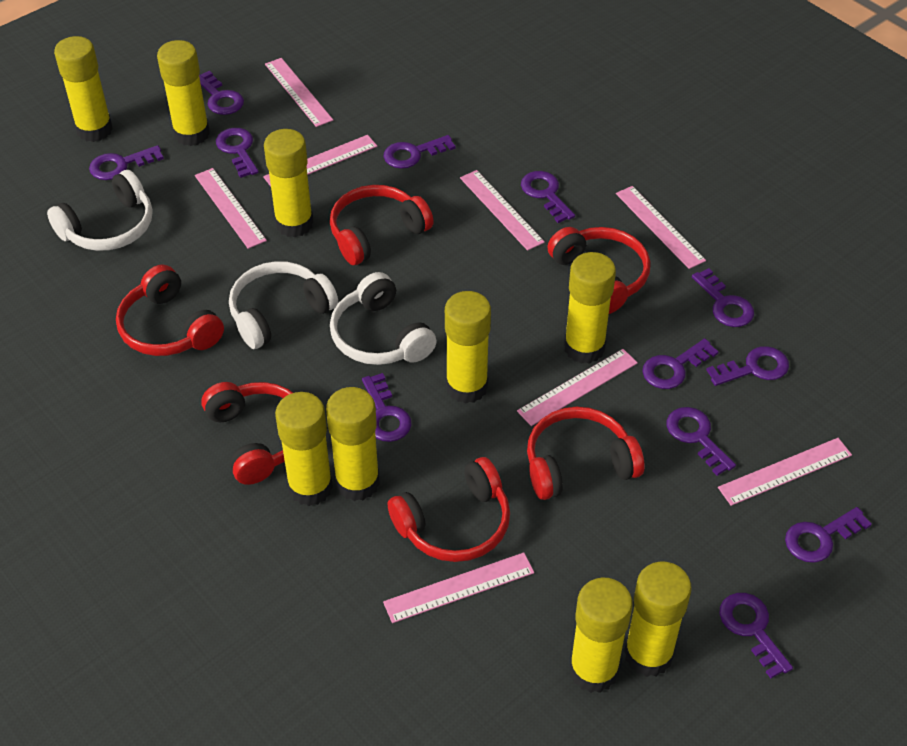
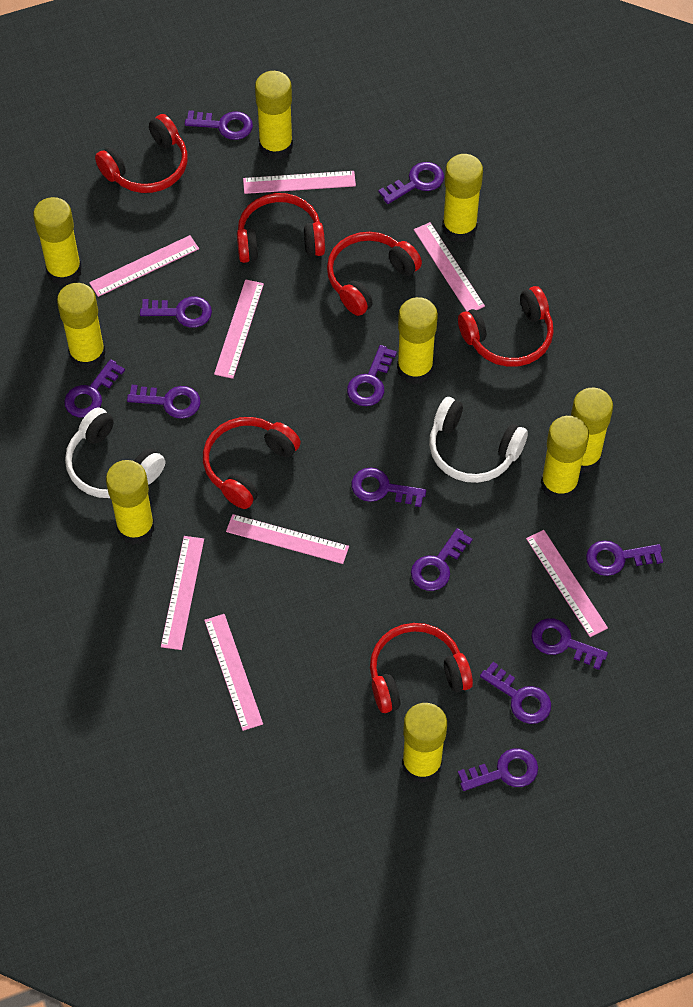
white headphones: 3 -> 2

